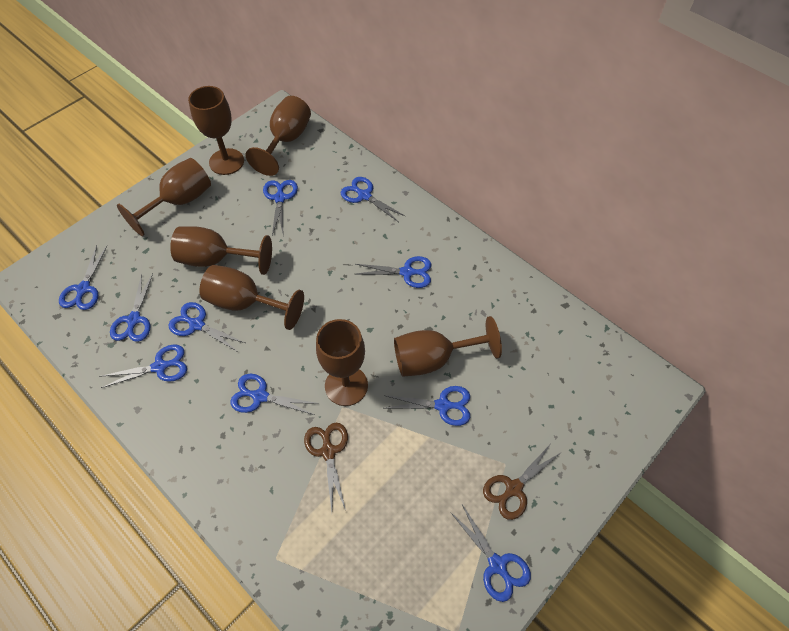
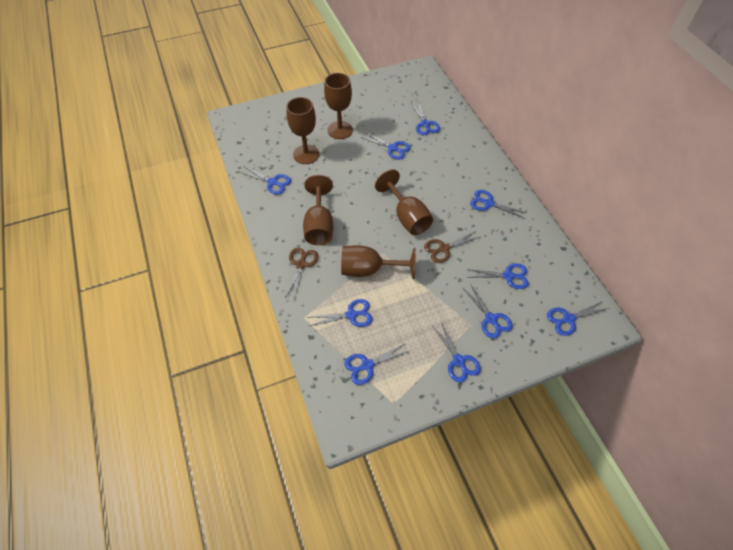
brown goblet: 7 -> 5

